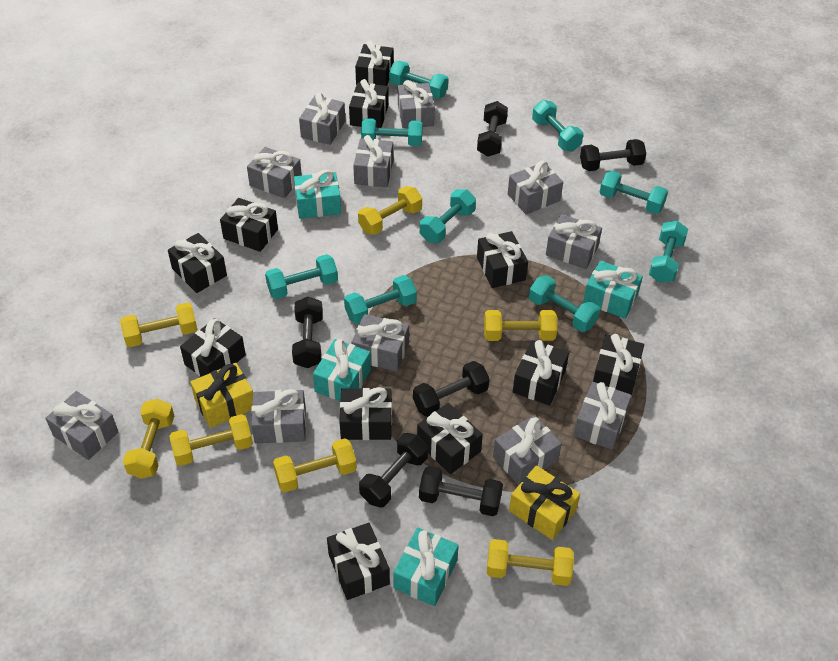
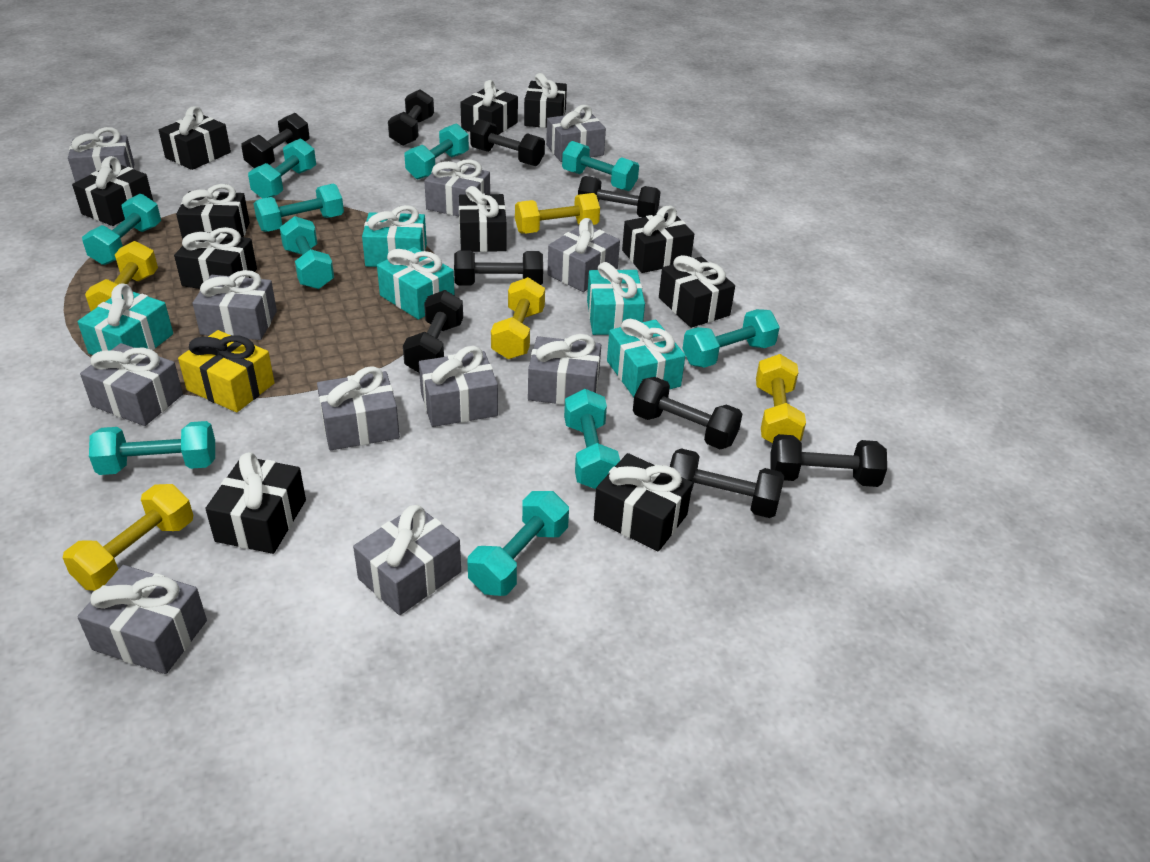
black dumbbell: 6 -> 9
turquoise dumbbell: 9 -> 10
turquoise gift: 4 -> 5
yellow dumbbell: 7 -> 5
yellow gift: 2 -> 1

